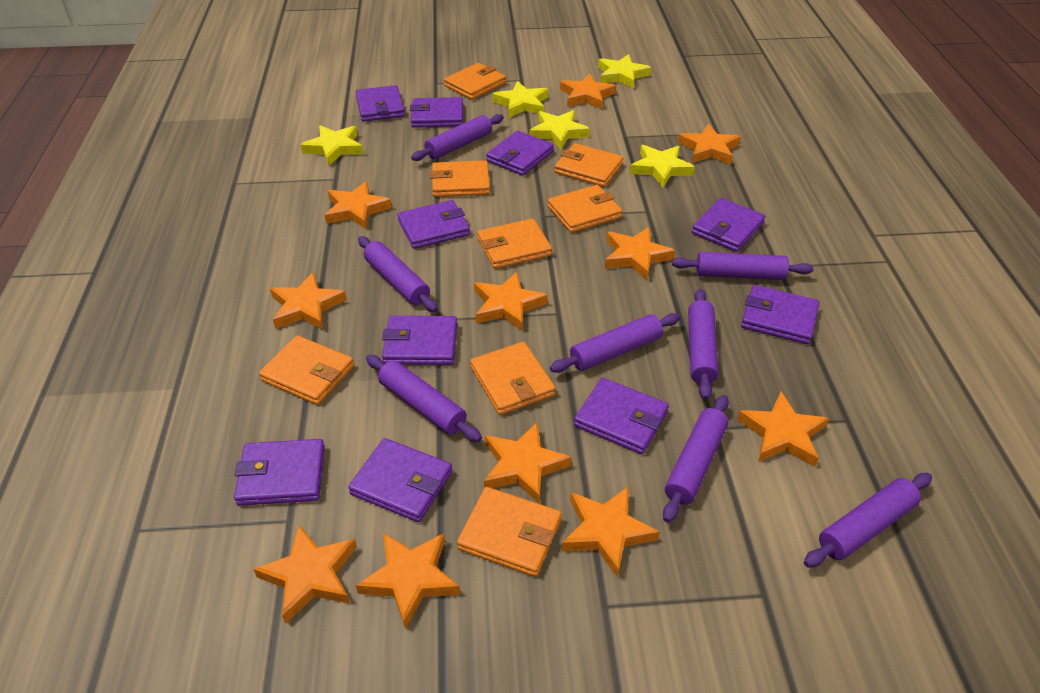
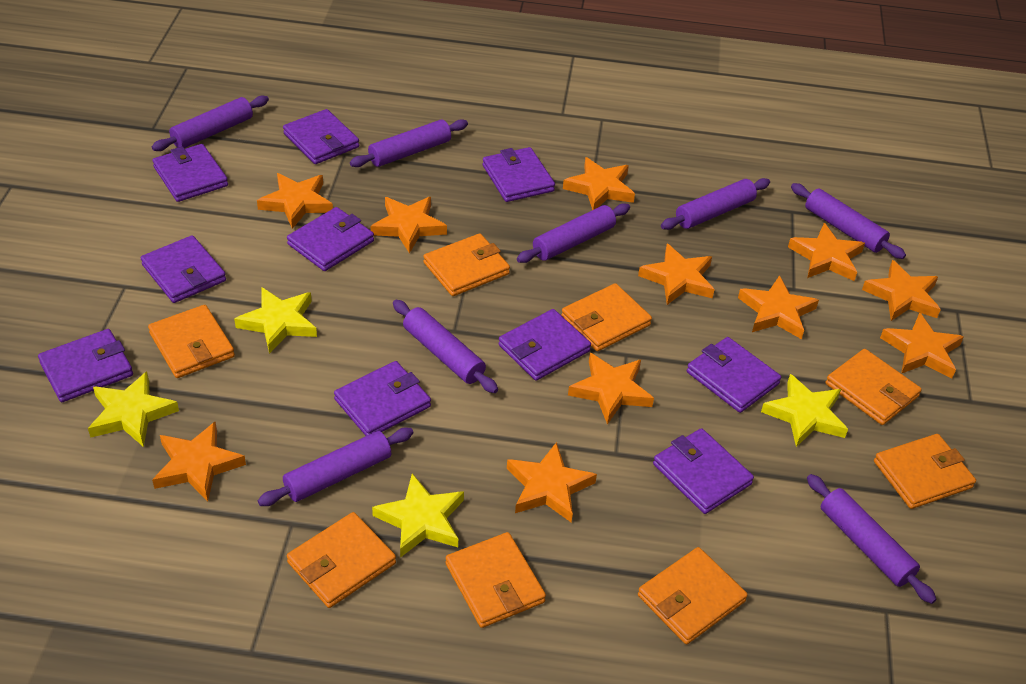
yellow star: 5 -> 4

